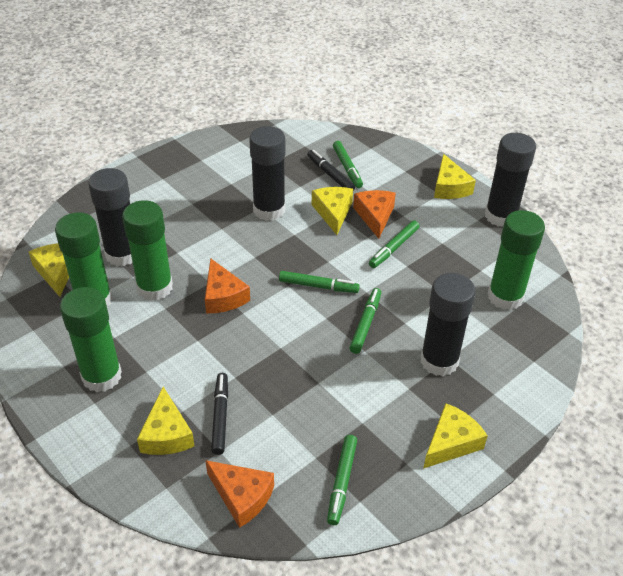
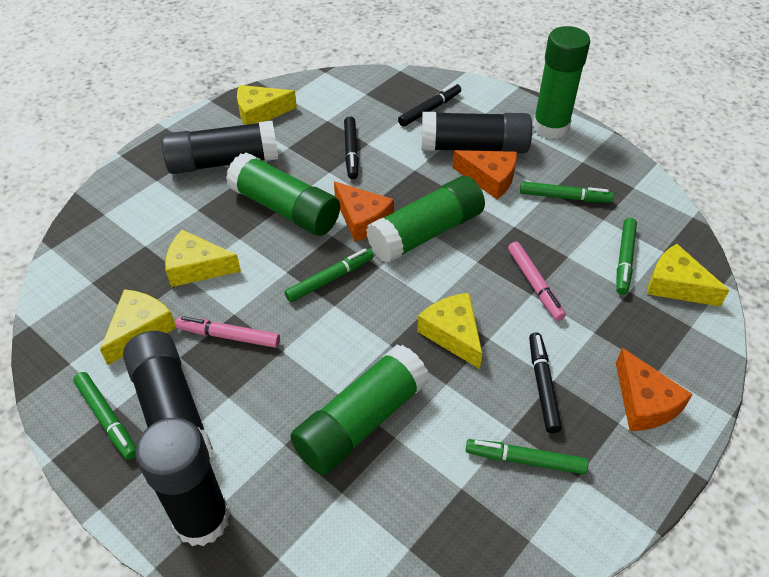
black marker: 2 -> 3
pink marker: 0 -> 2

